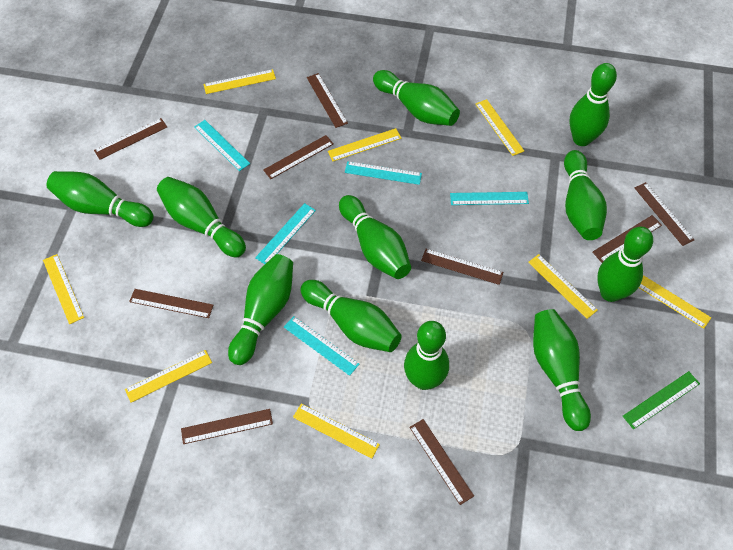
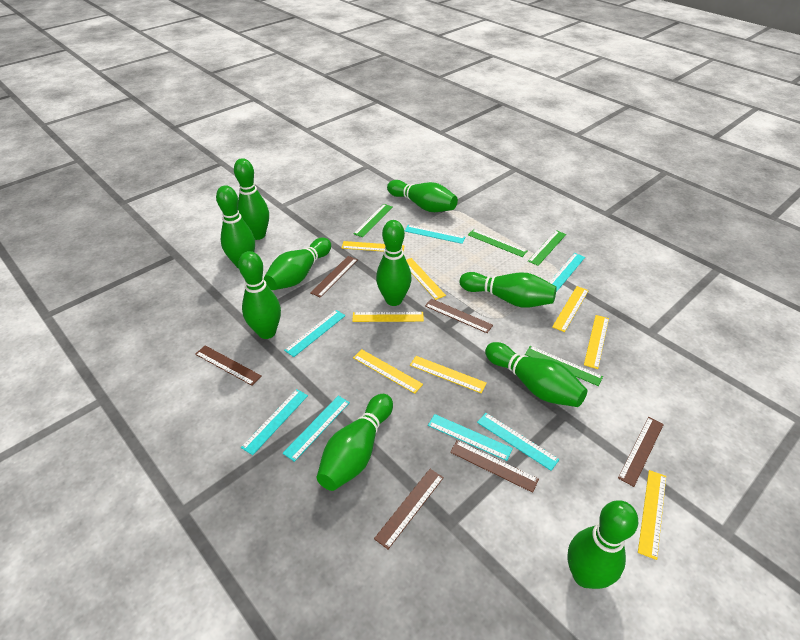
brown ruler: 9 -> 6
green bowling pin: 11 -> 10
green ruler: 1 -> 4
turquoise ruler: 5 -> 7

